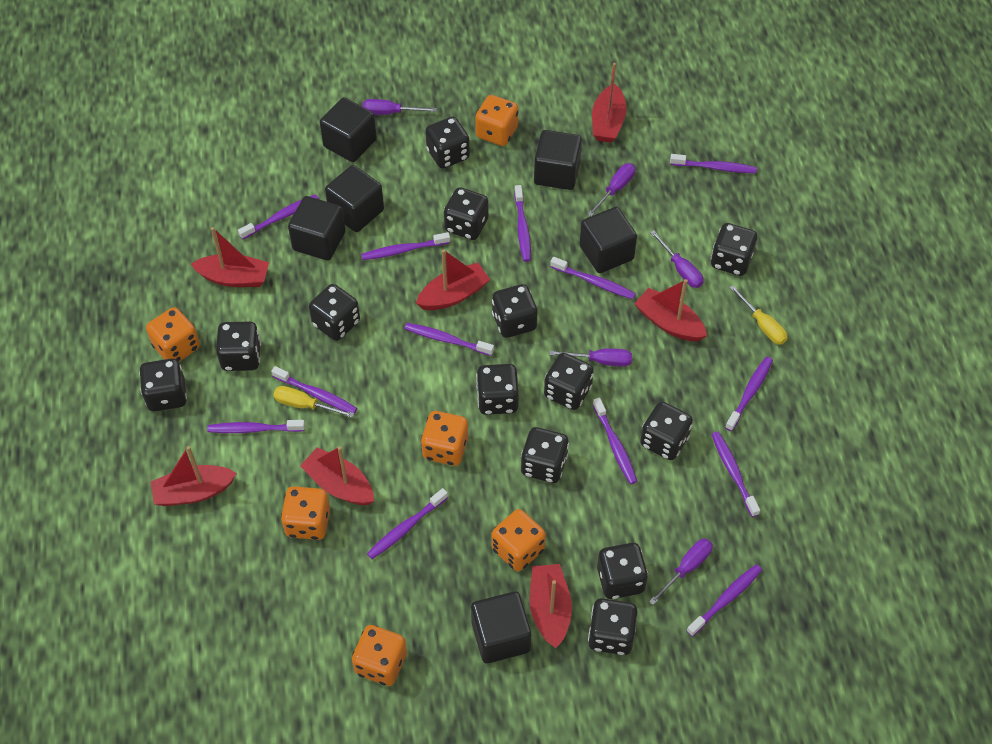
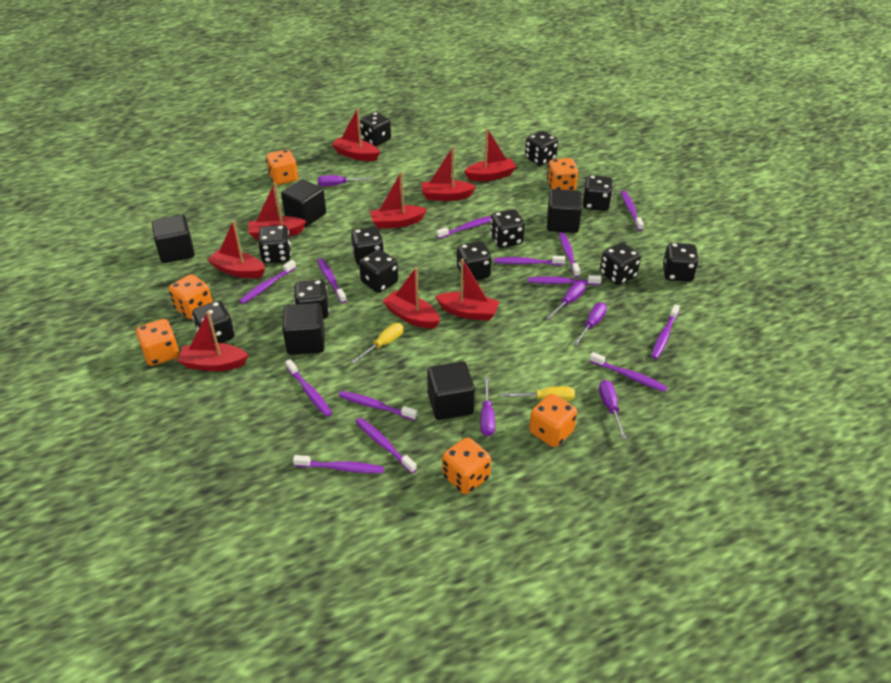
black cube: 6 -> 5
black dice: 13 -> 12
red boat: 7 -> 9

